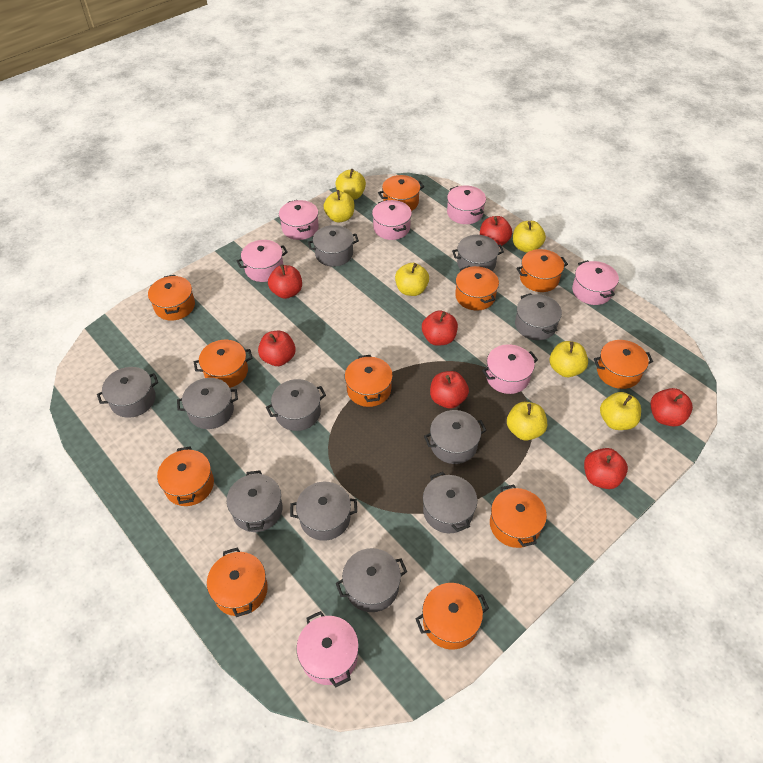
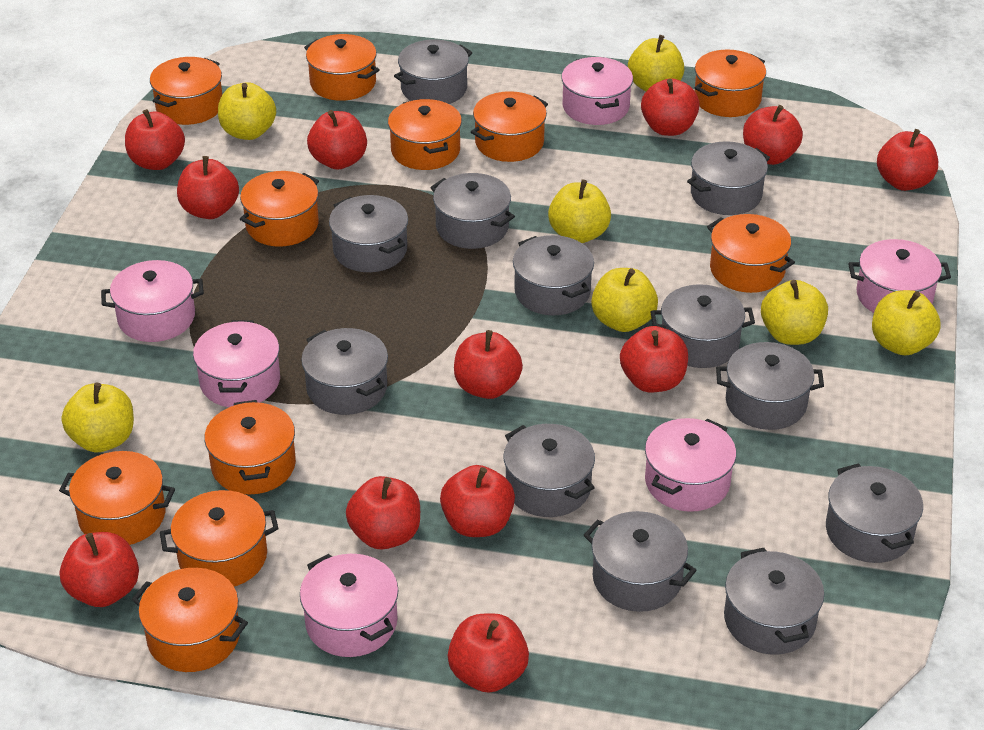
grey pot: 11 -> 12
pink pot: 7 -> 6
red apple: 7 -> 12

